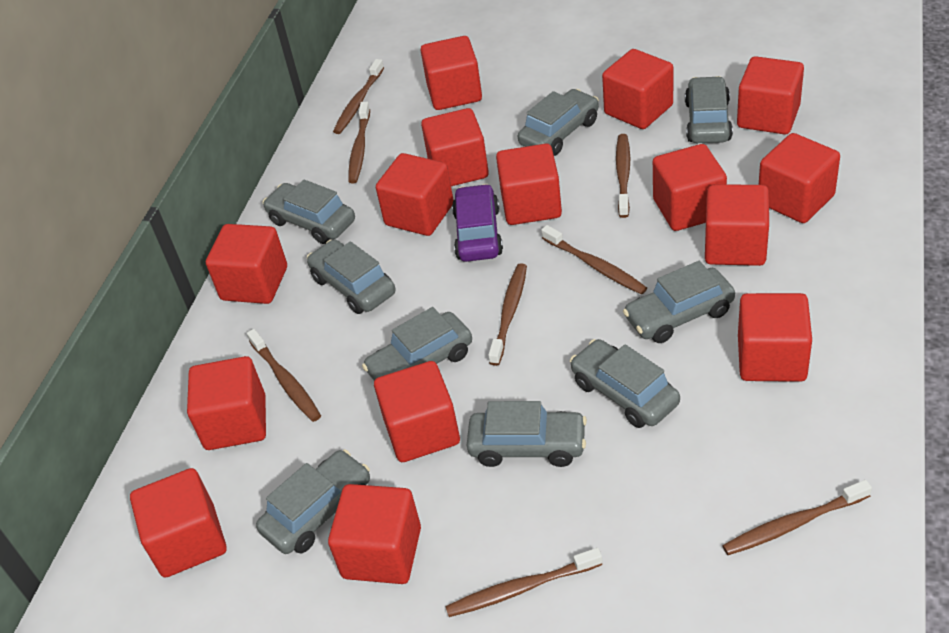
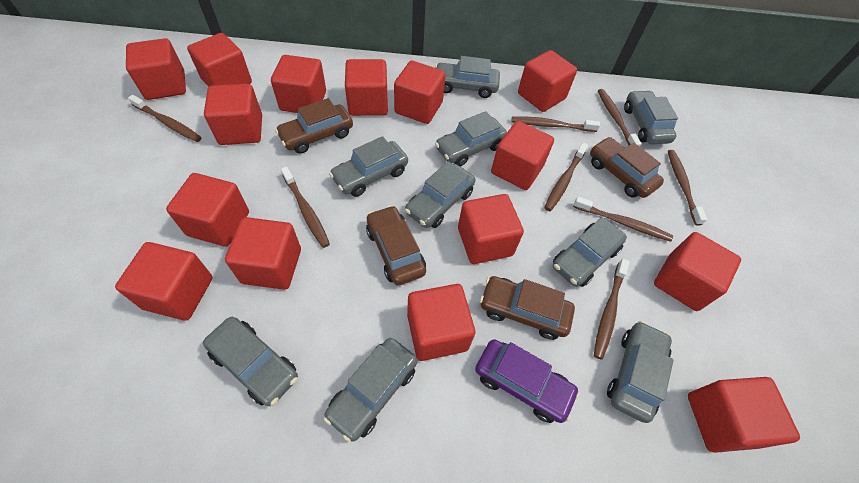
brown car: 0 -> 4

